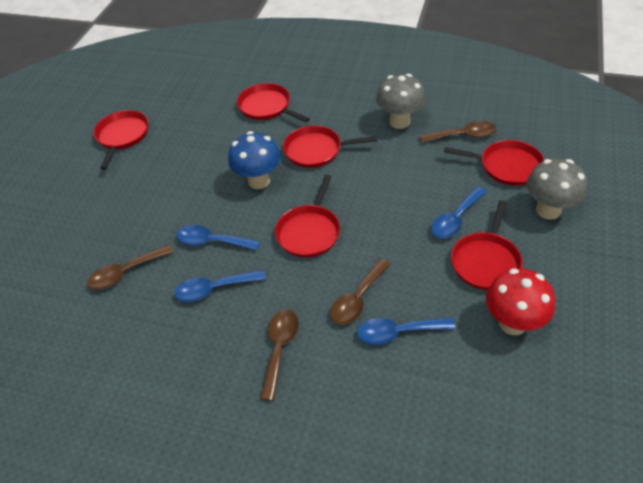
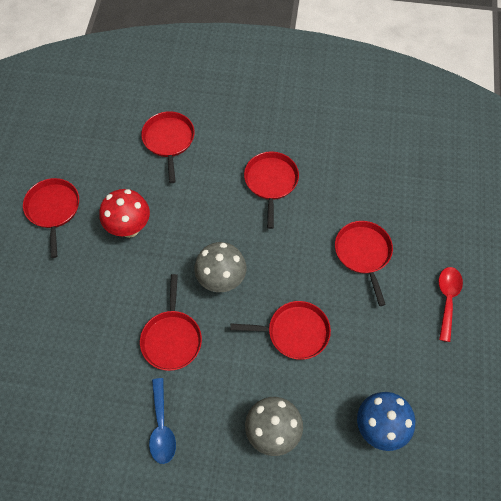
blue spoon: 4 -> 1
brown spoon: 4 -> 0
red spoon: 0 -> 1

